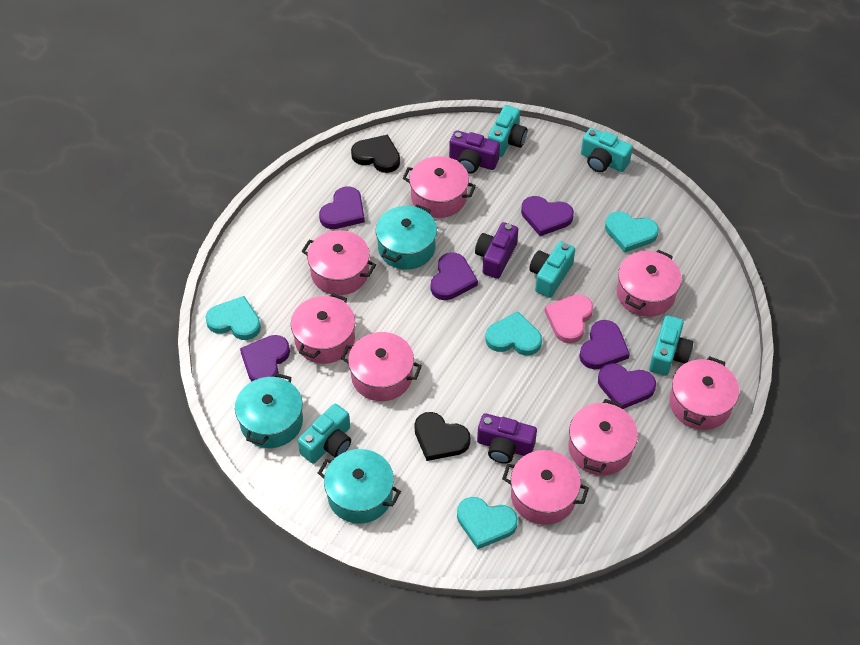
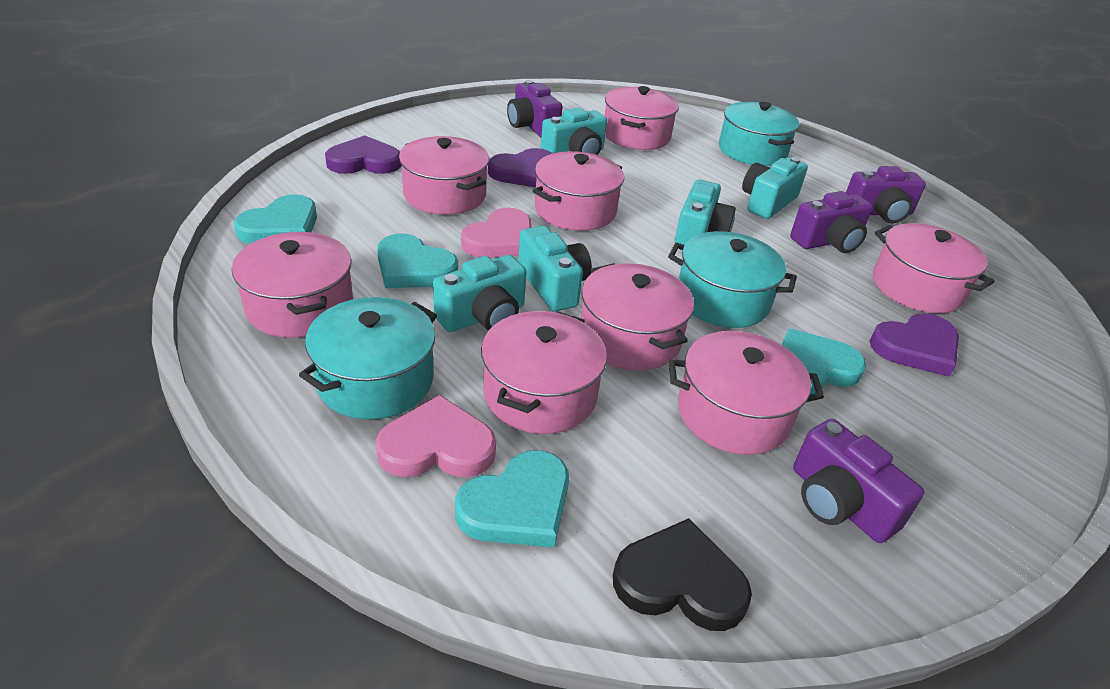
black heart: 2 -> 1
pink heart: 1 -> 2
purple camera: 3 -> 4
purple heart: 6 -> 3

